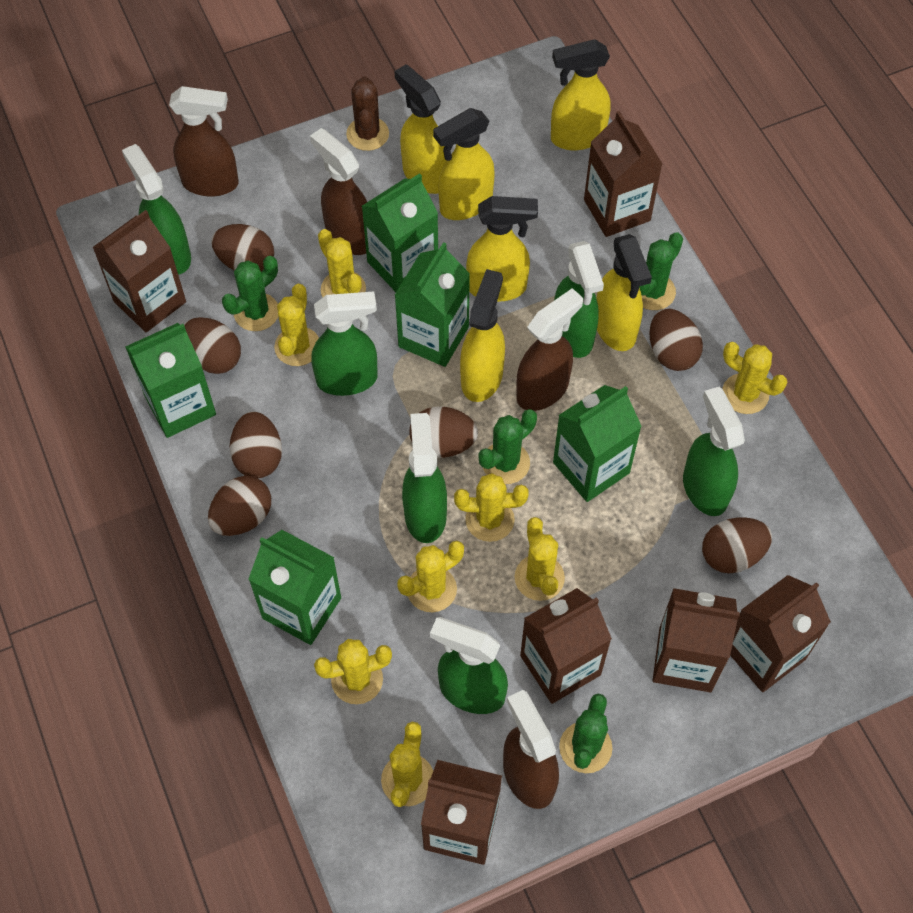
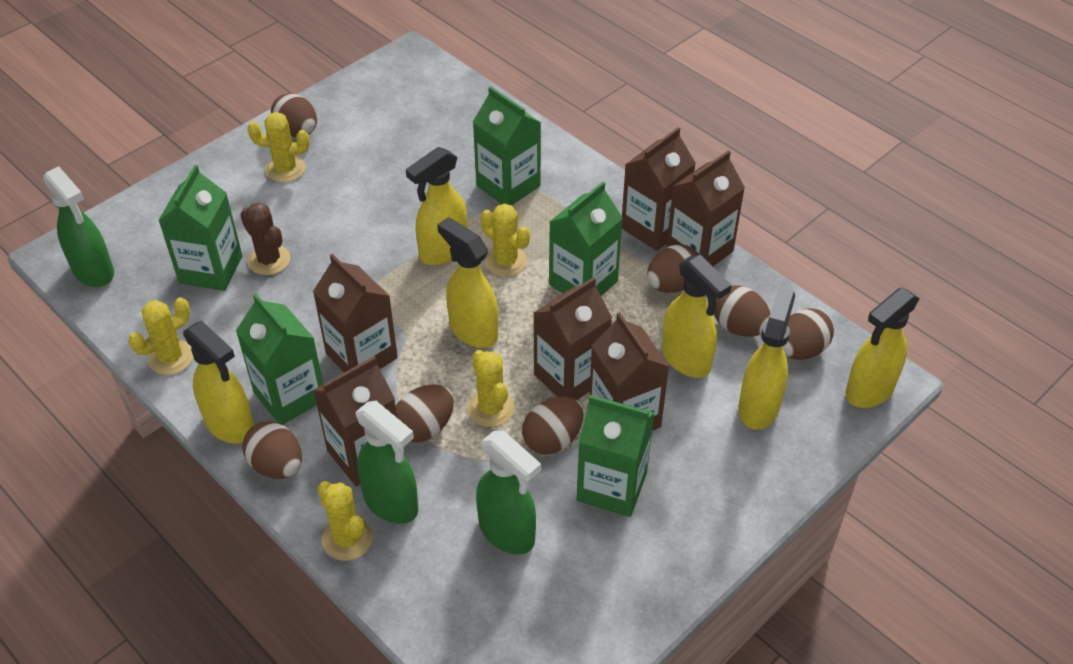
brown spray bottle: 4 -> 0
green cactus: 4 -> 0
green spray bottle: 6 -> 3
yellow cactus: 8 -> 5

